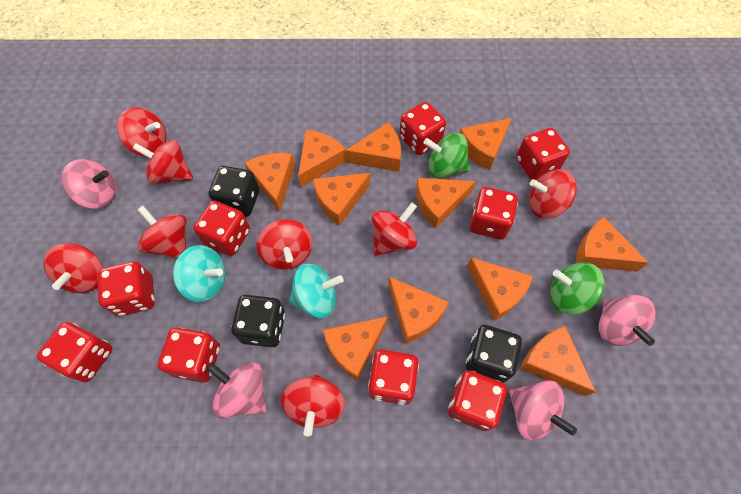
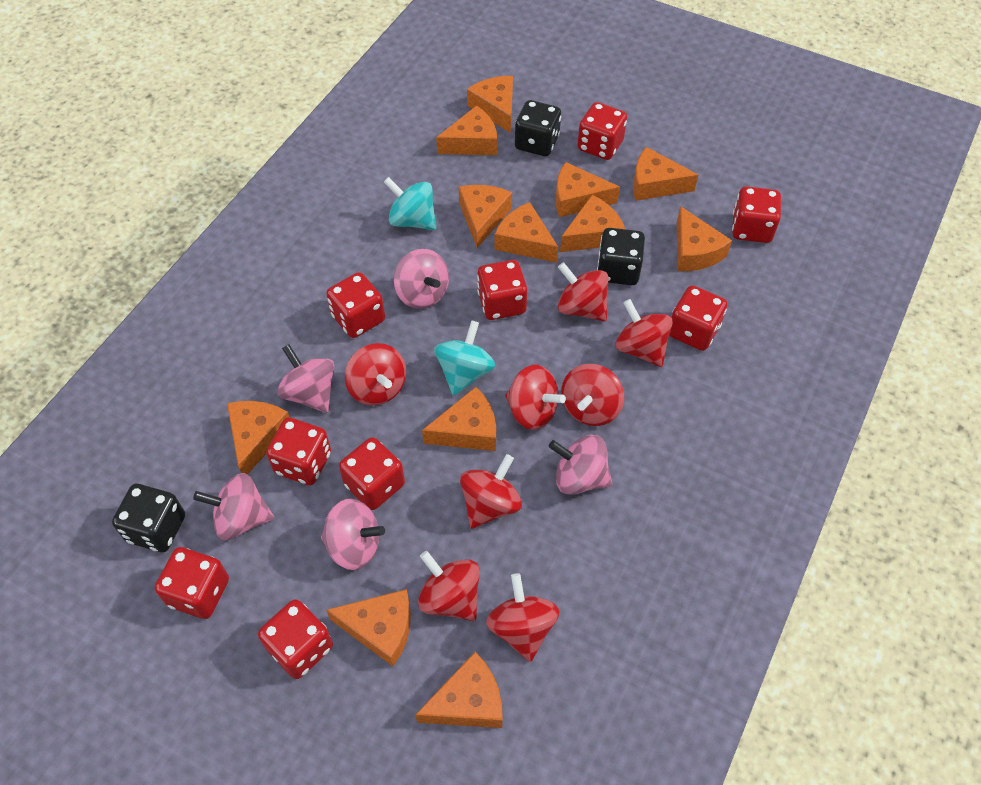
green spinning top: 2 -> 0
orange cheese: 11 -> 12
pink spinning top: 4 -> 5

